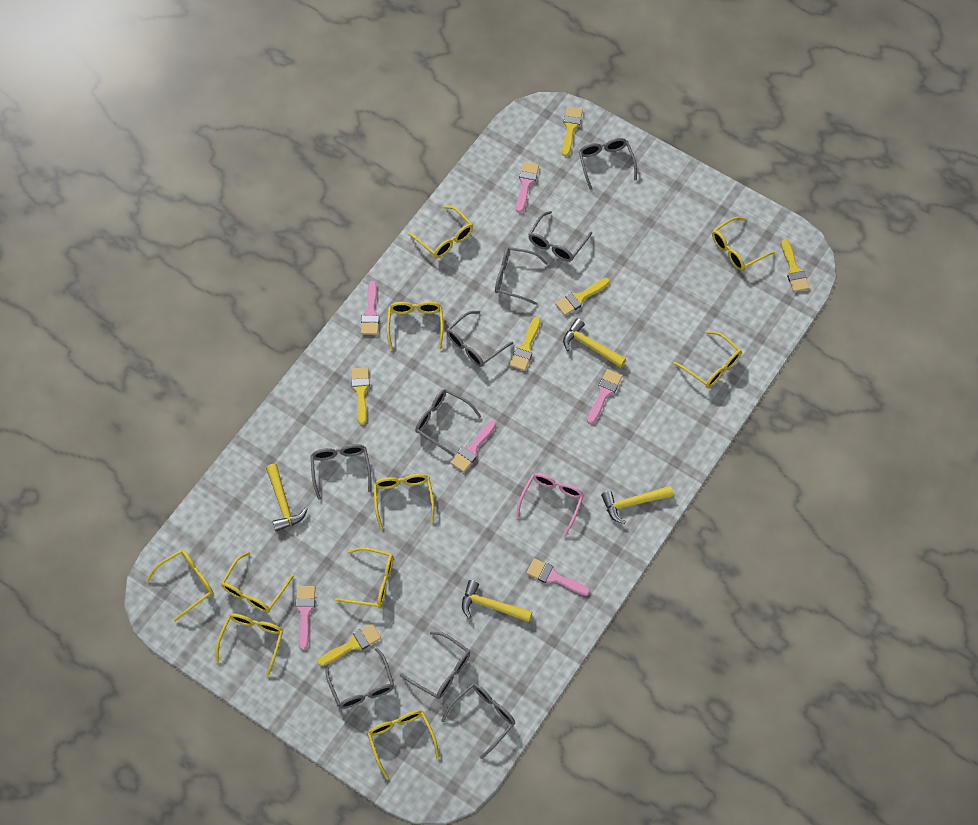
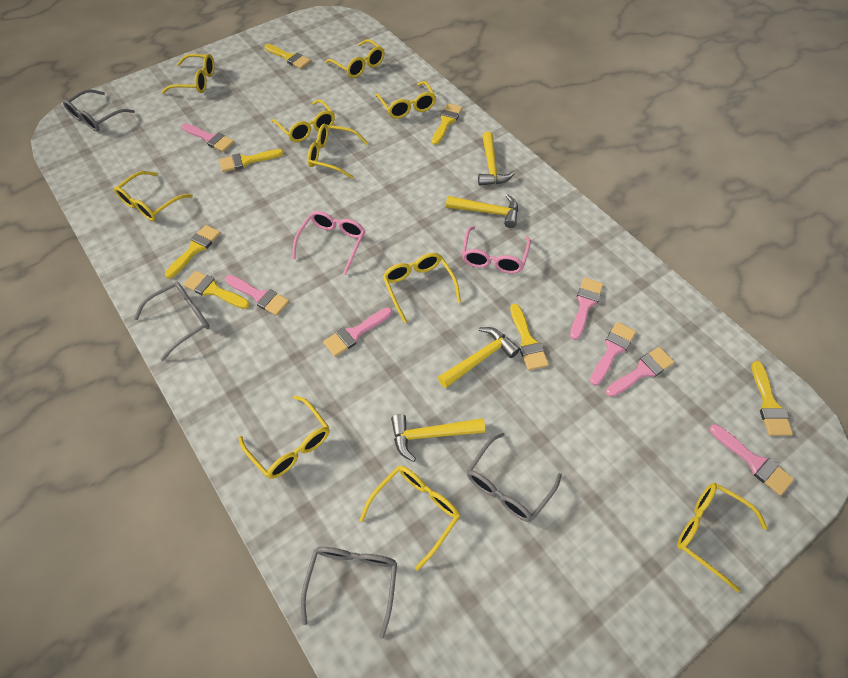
grey glasses: 9 -> 4
pink brush: 6 -> 7
pink glasses: 1 -> 2
yellow brush: 6 -> 7

